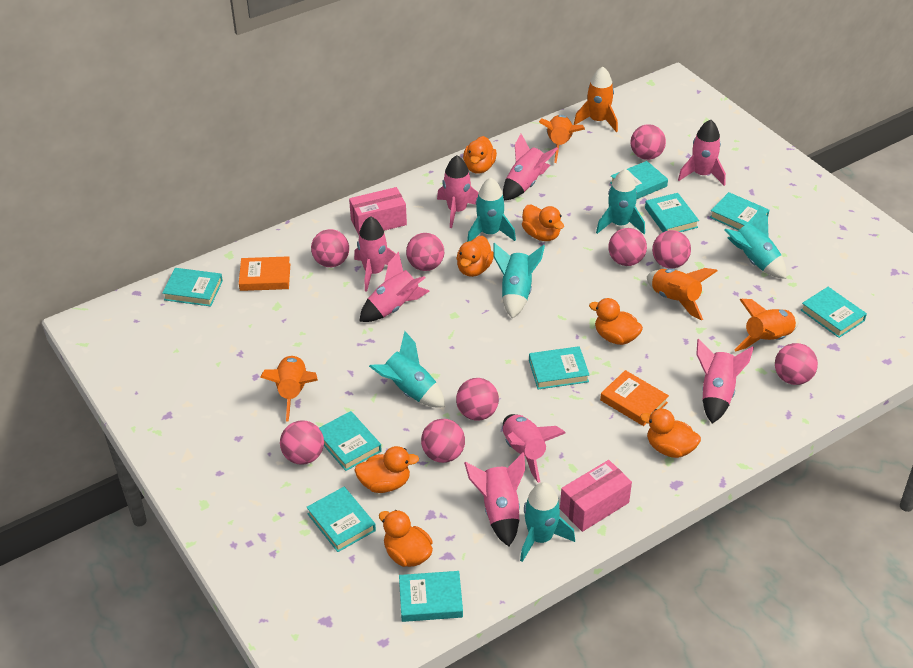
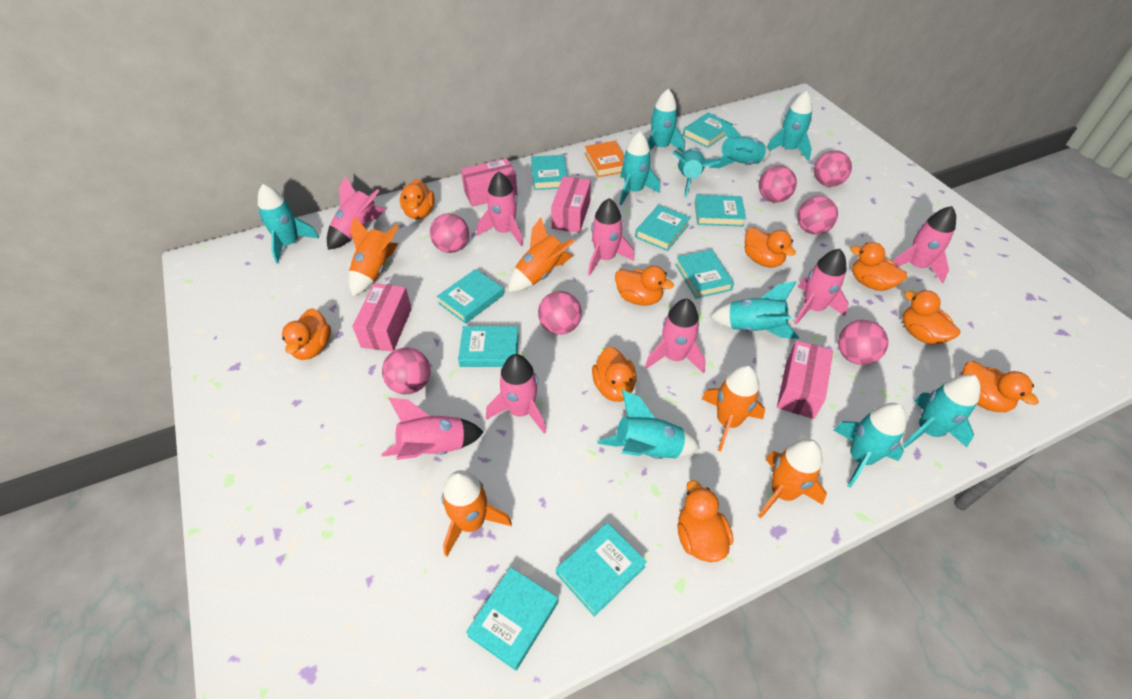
orange book: 2 -> 1
orange duck: 7 -> 9
pink ball: 9 -> 7
pink box: 2 -> 4
turquoise rocket: 6 -> 10

